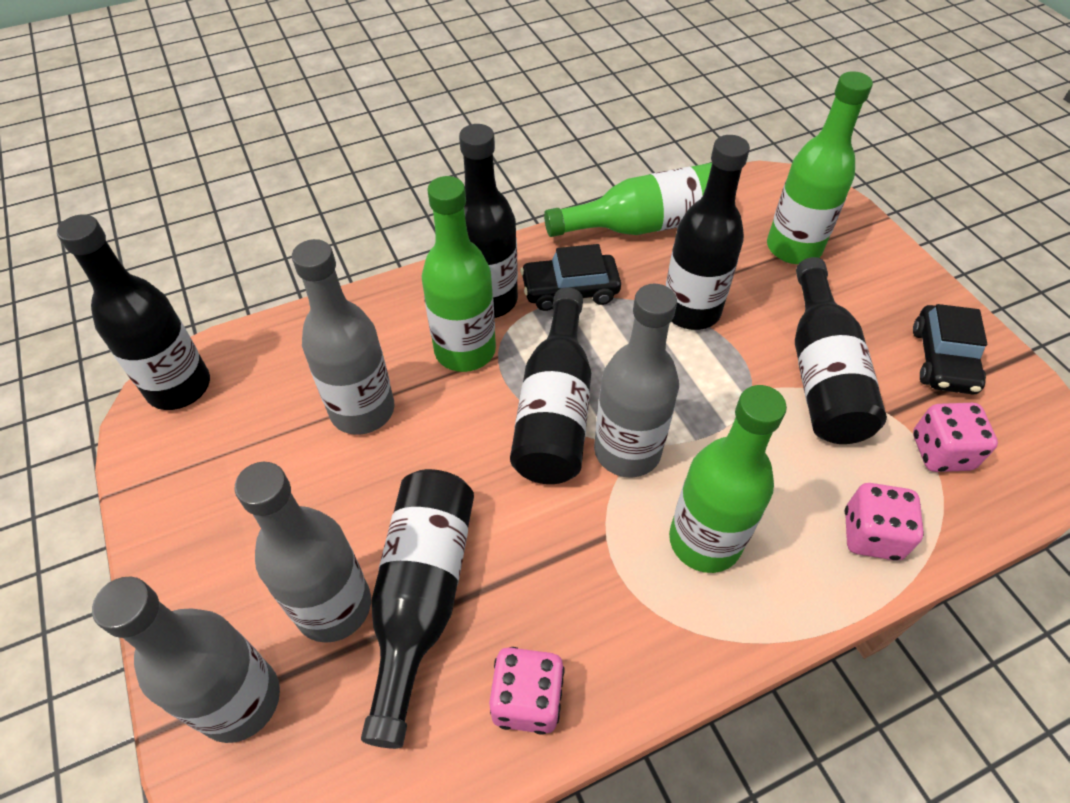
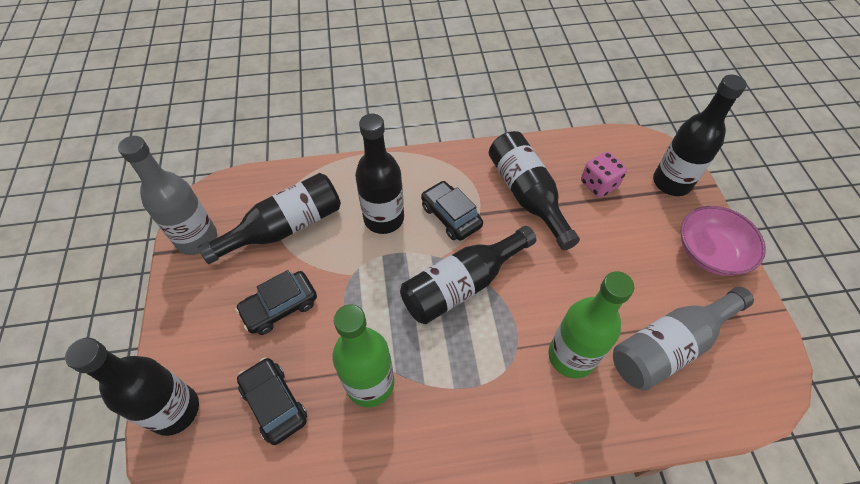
black car: 2 -> 3
green bottle: 4 -> 2
grey bottle: 4 -> 2
pink bowl: 0 -> 1
pink dice: 3 -> 1

